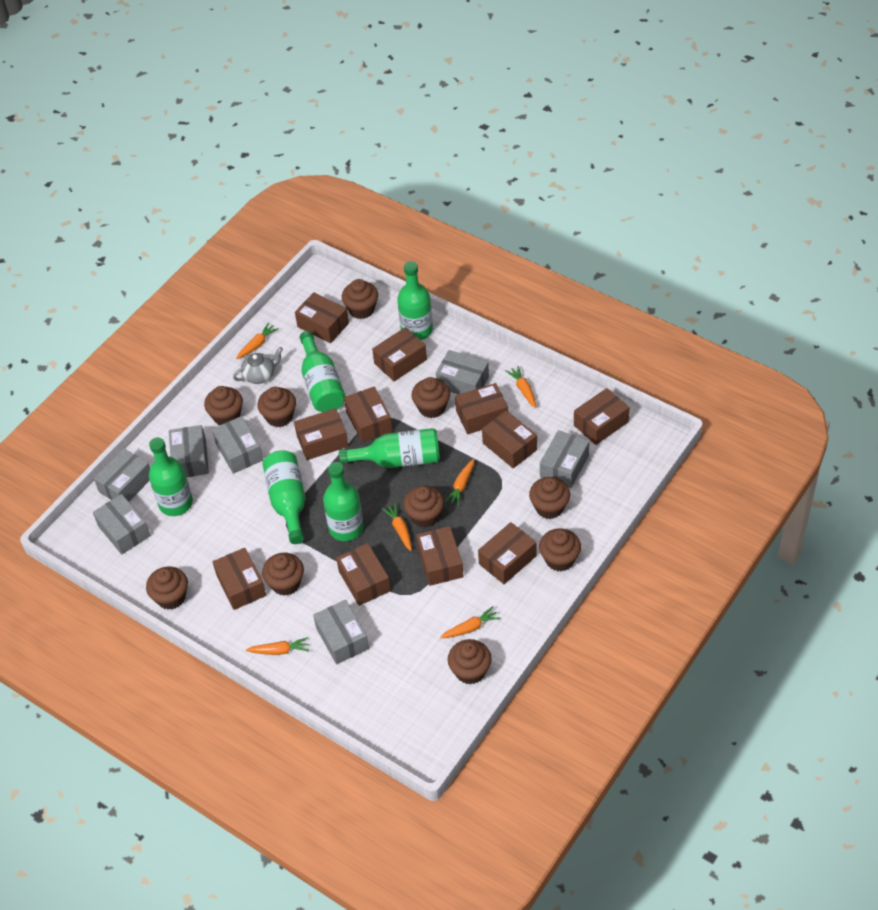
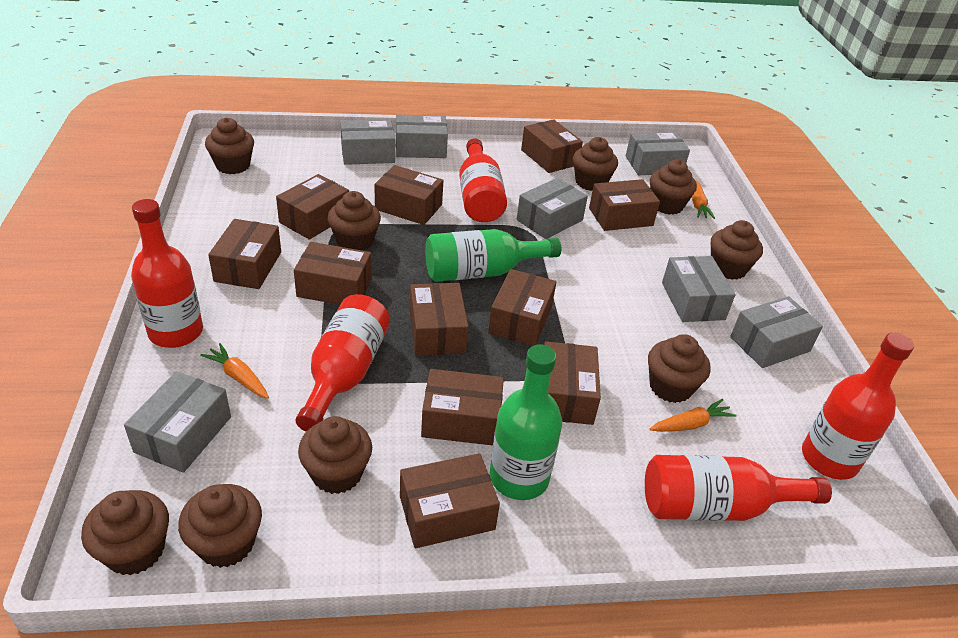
brown cupcake: 10 -> 9
green bottle: 6 -> 2
grey teapot: 1 -> 0
orange carrot: 6 -> 3
red bottle: 0 -> 5

